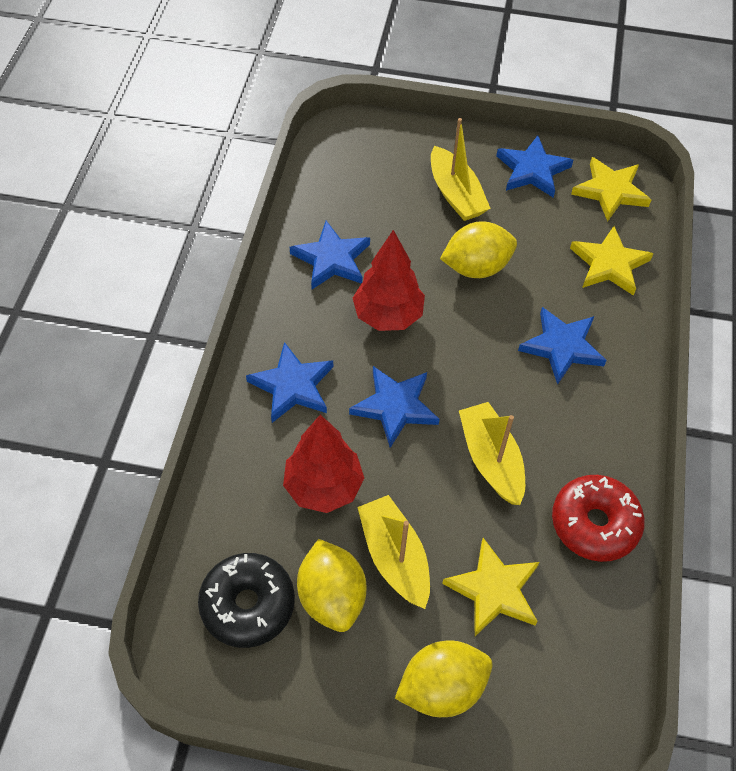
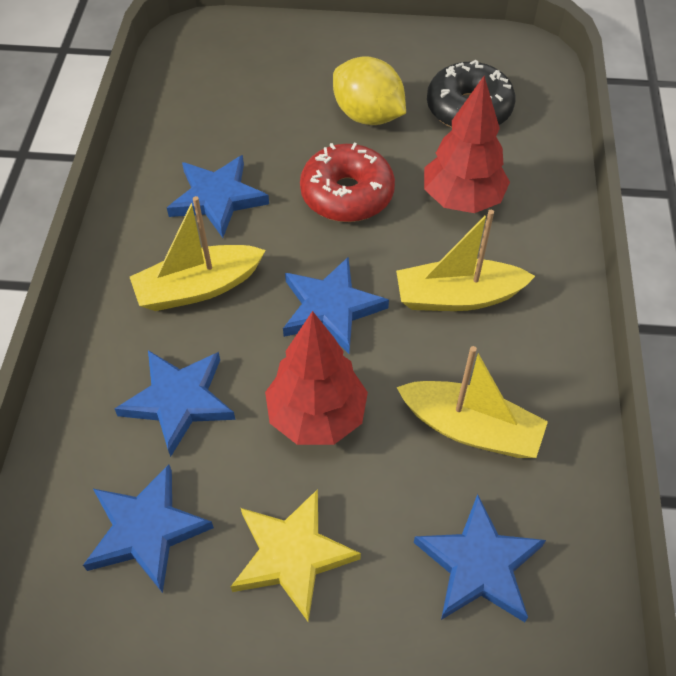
yellow lemon: 3 -> 1
yellow star: 3 -> 1

